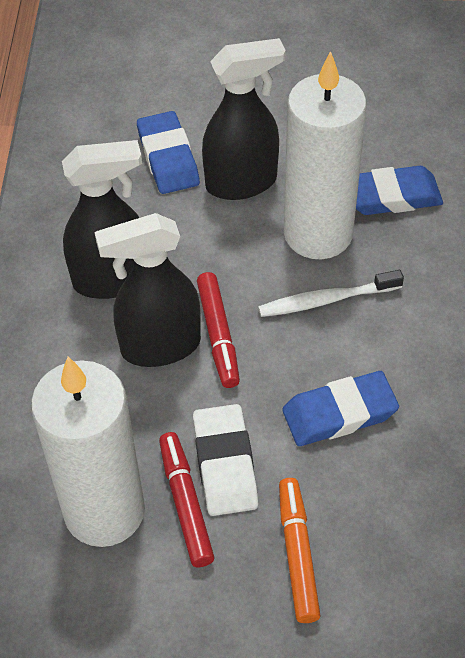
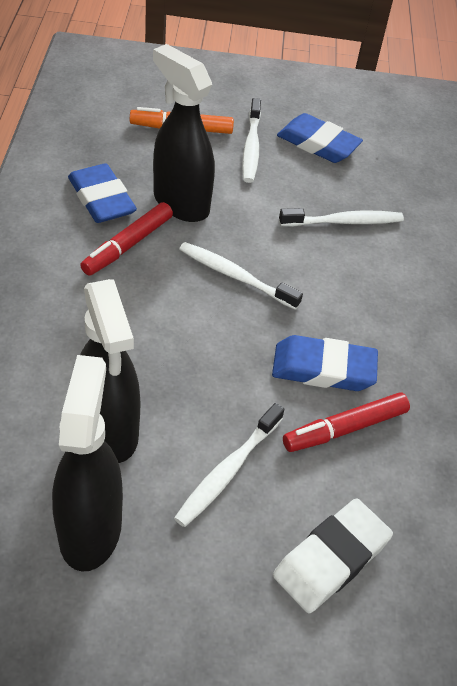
white candle: 2 -> 0
white toothbrush: 1 -> 4

